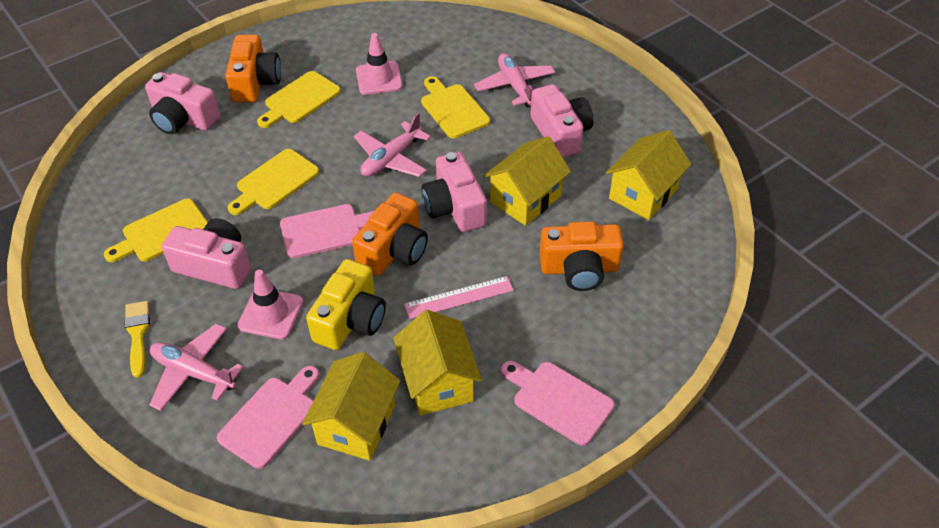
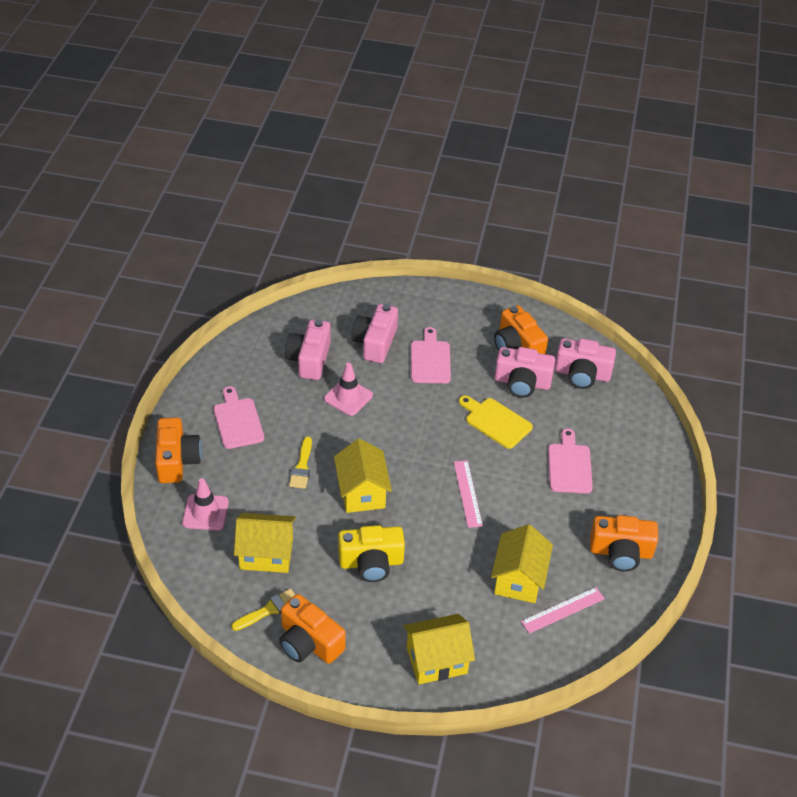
orange camera: 3 -> 4
pink plane: 3 -> 0
pink ruler: 1 -> 2
yellow brush: 1 -> 2
yellow cutting board: 4 -> 1

